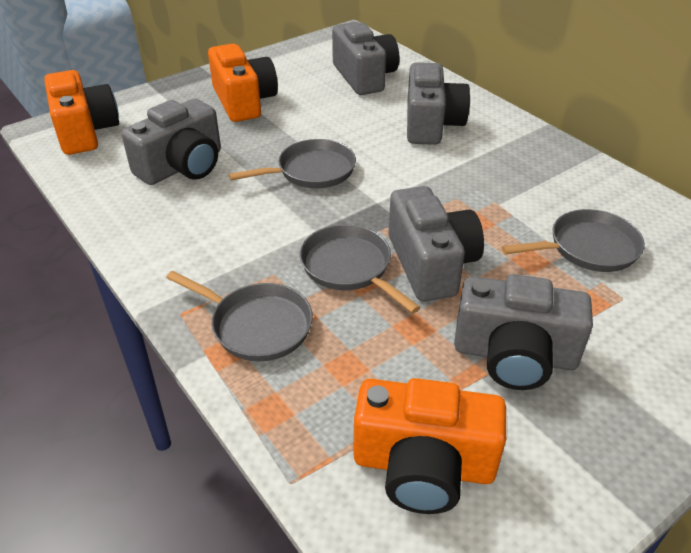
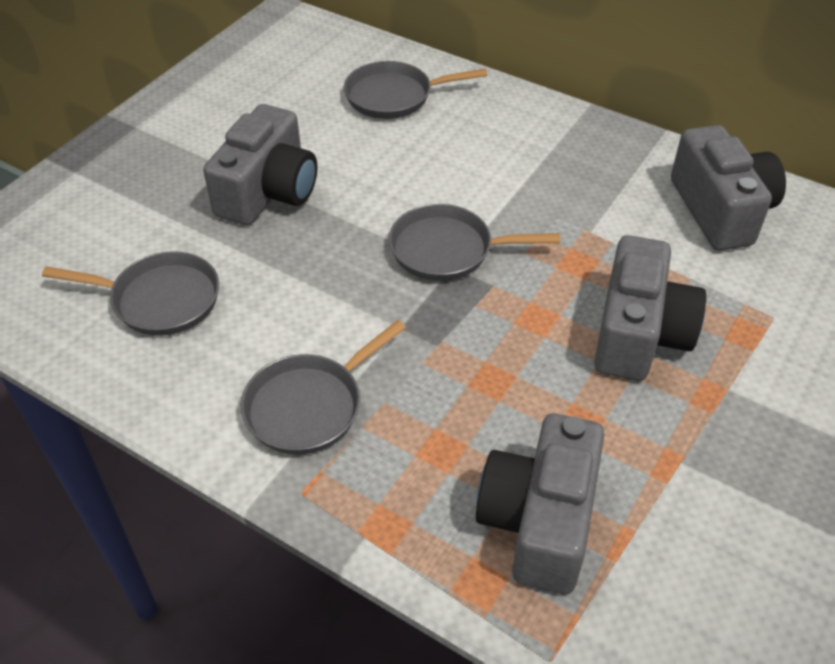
grey camera: 5 -> 4
orange camera: 3 -> 0

